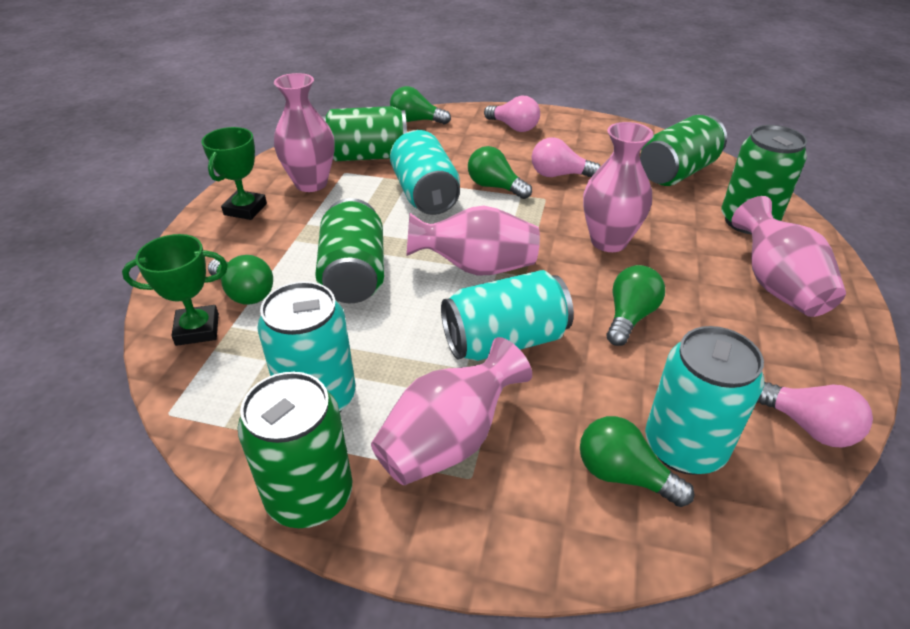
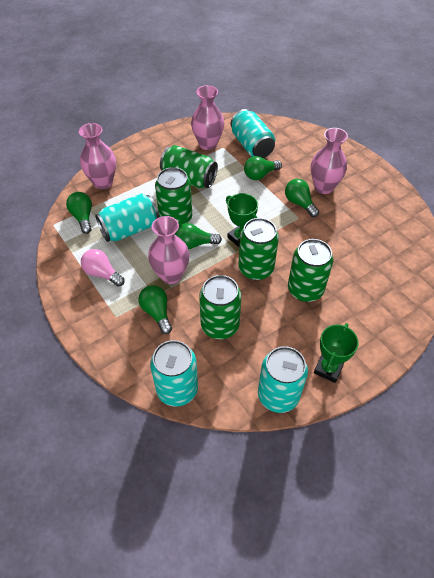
pink light bulb: 3 -> 1
pink vase: 5 -> 4

